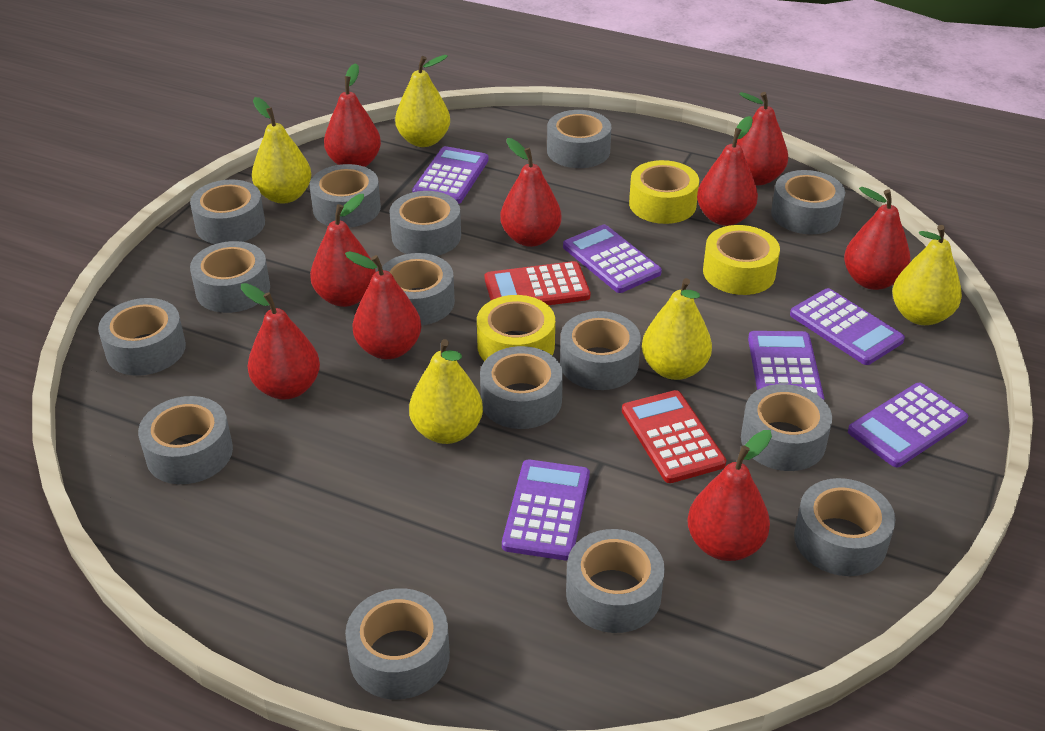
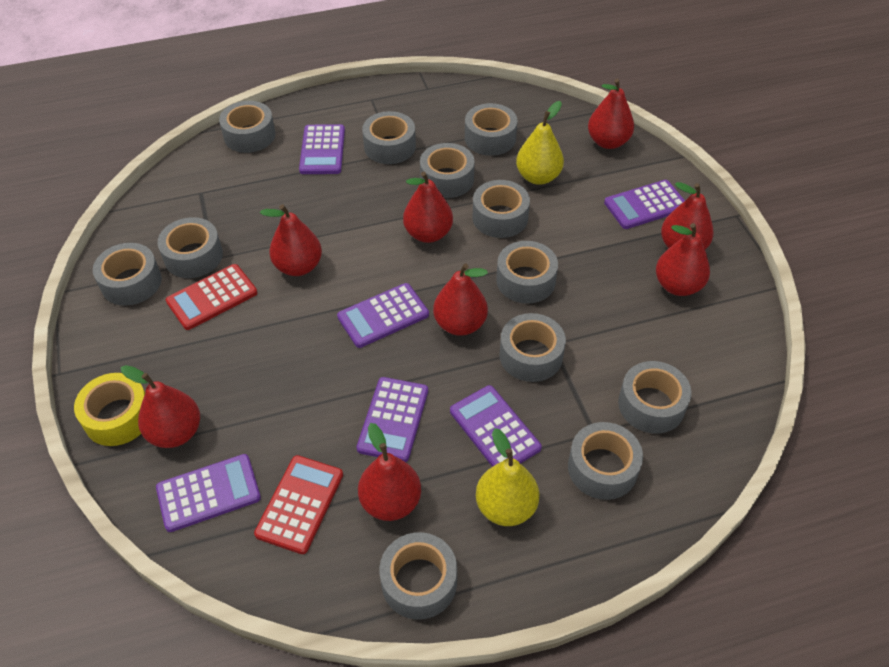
grey tape: 15 -> 12
red pear: 9 -> 8
yellow pear: 5 -> 2
yellow tape: 3 -> 1

